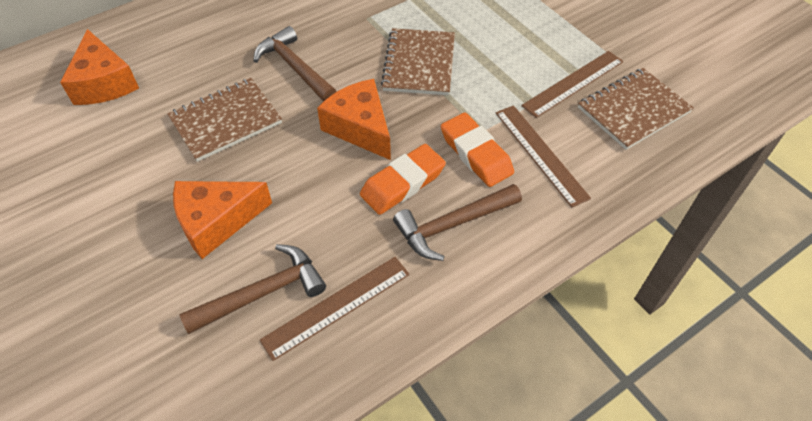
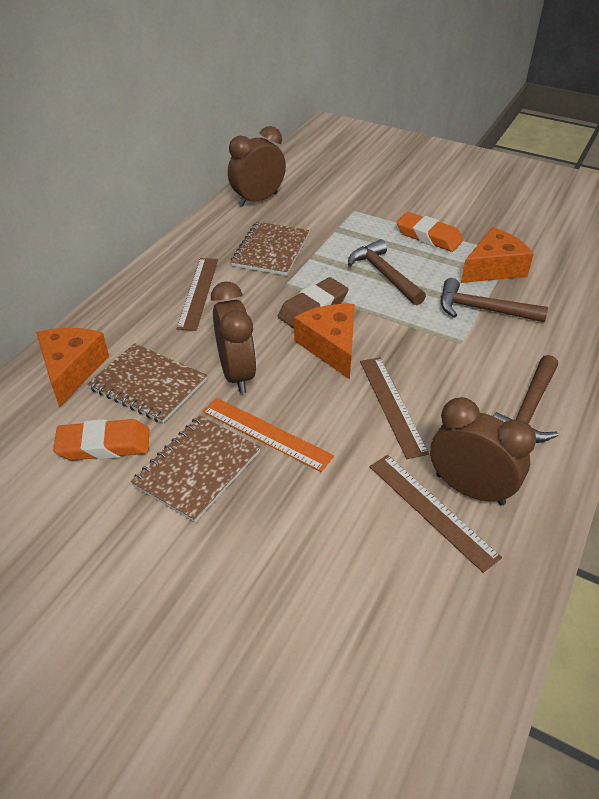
brown clock: 0 -> 3
brown eraser: 0 -> 1
orange ruler: 0 -> 1

